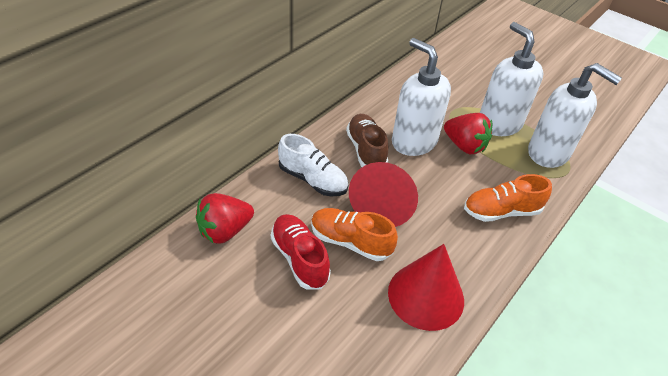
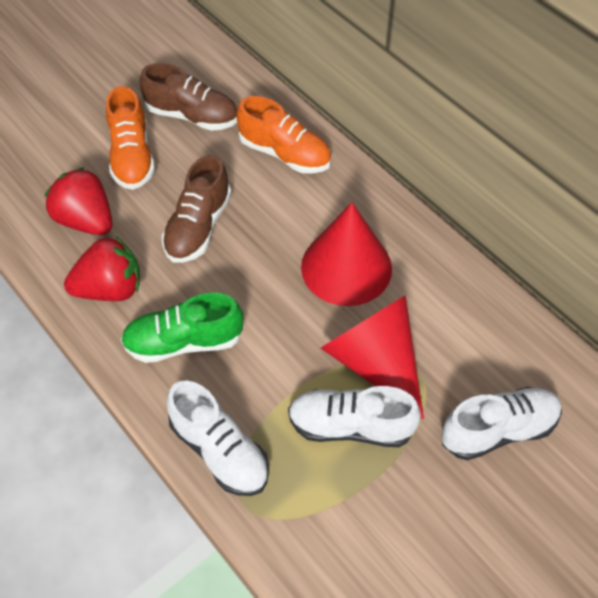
brown shoe: 1 -> 2
green shoe: 0 -> 1
red shoe: 1 -> 0
white shoe: 1 -> 3
white soap dispenser: 3 -> 0

